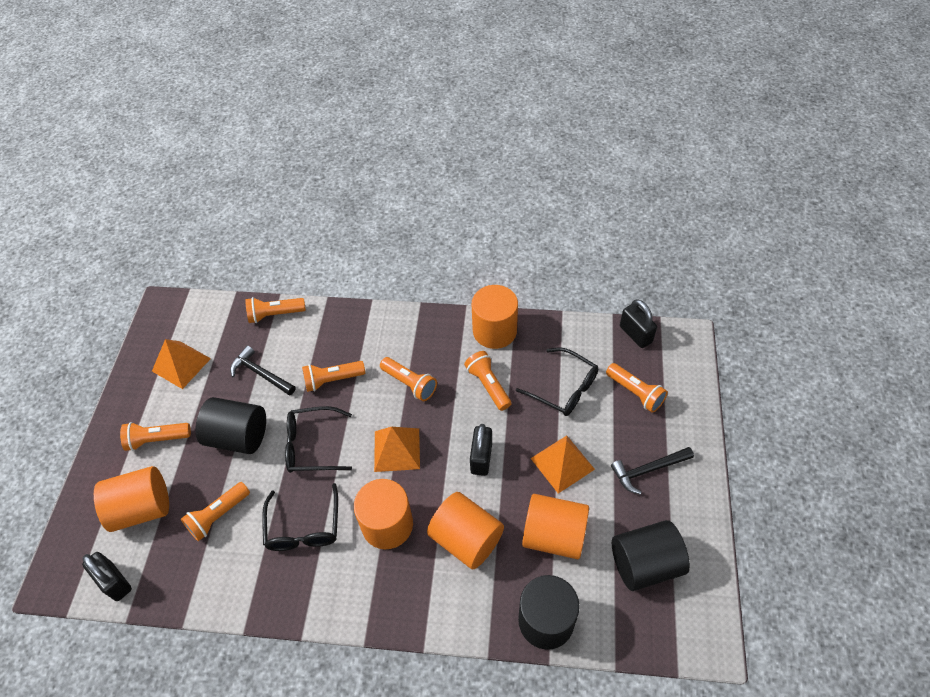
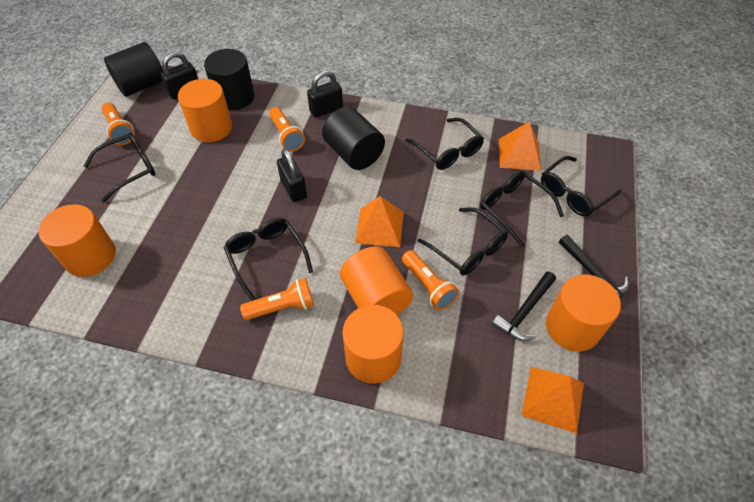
black glasses: 3 -> 6
orange flashlight: 7 -> 4

